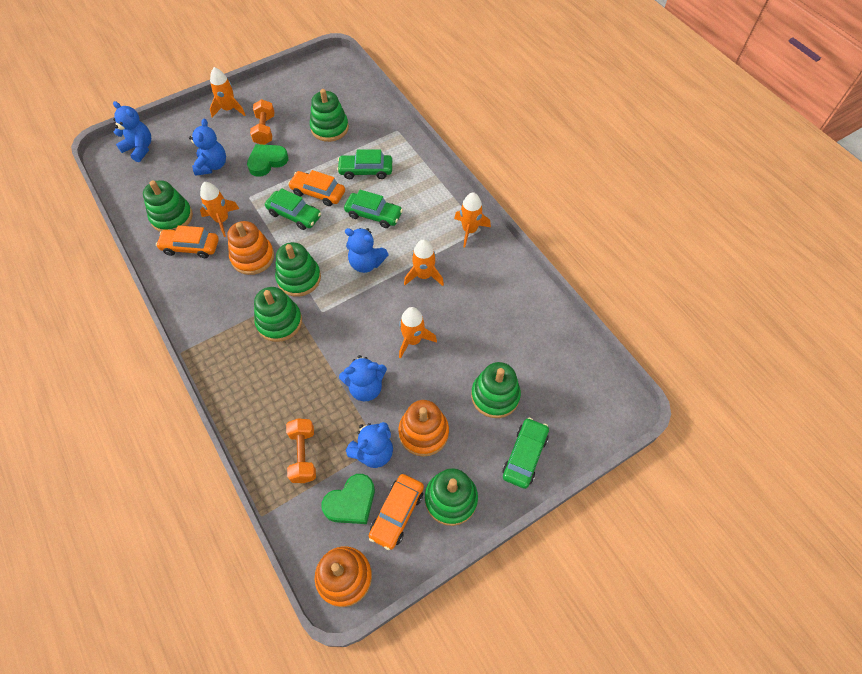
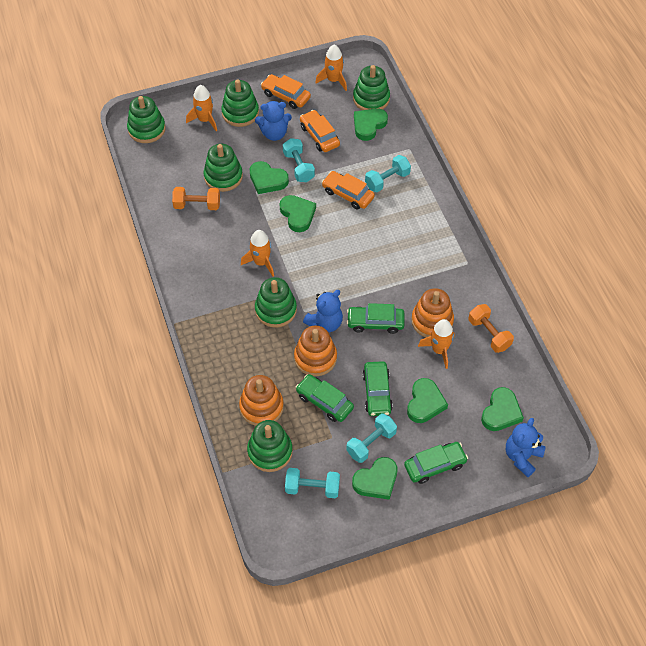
blue teddy bear: 5 -> 3
green heart: 2 -> 6
orange rocket: 5 -> 4
turquoise dumbbell: 0 -> 4

